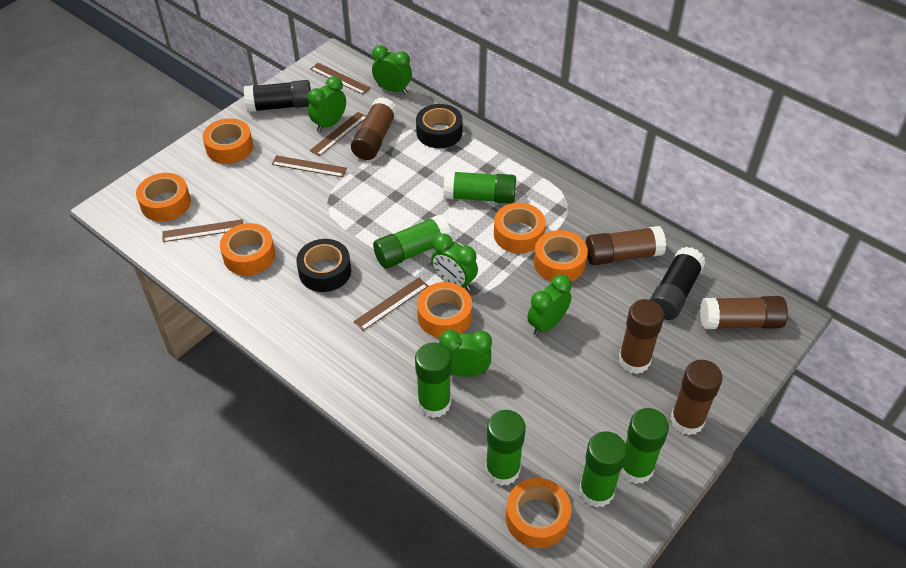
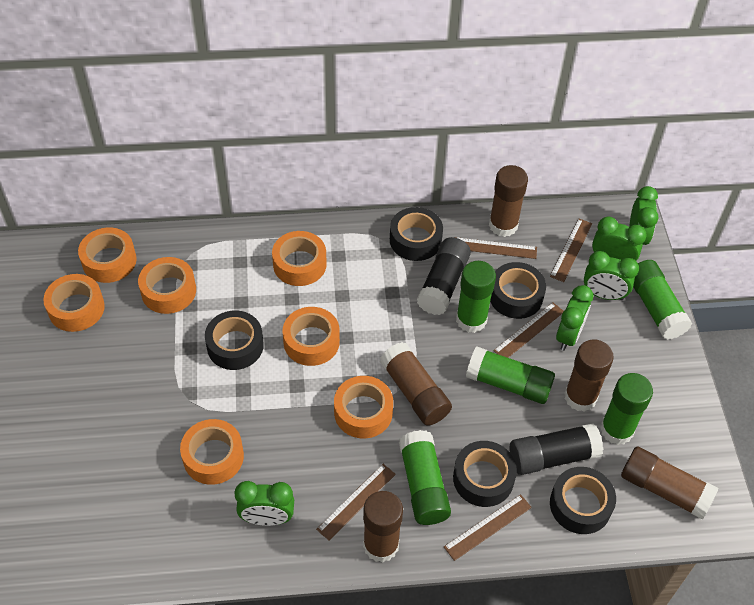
black tape: 2 -> 5
green glue stick: 6 -> 5

